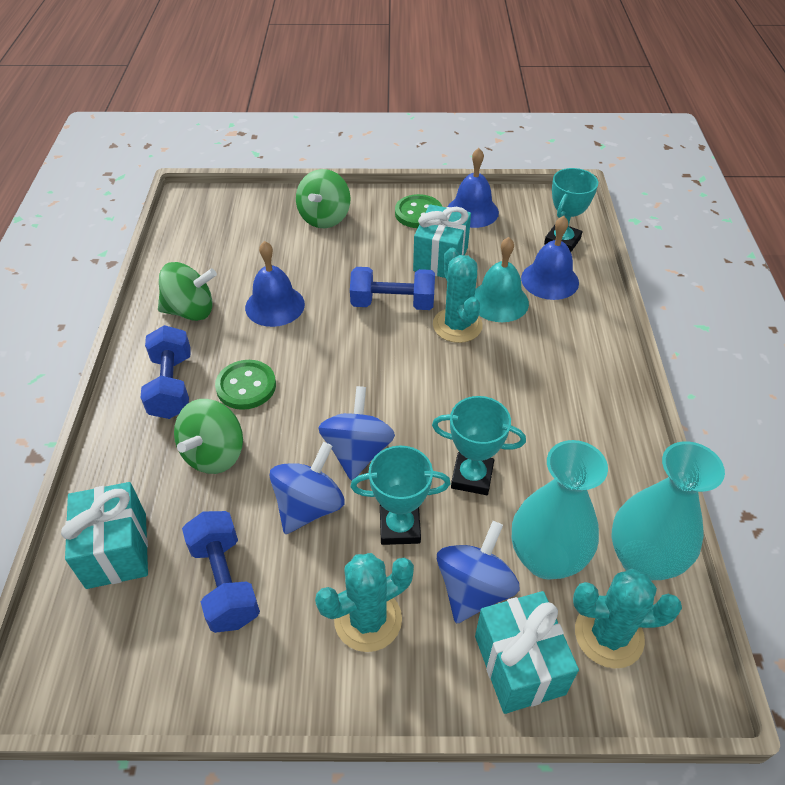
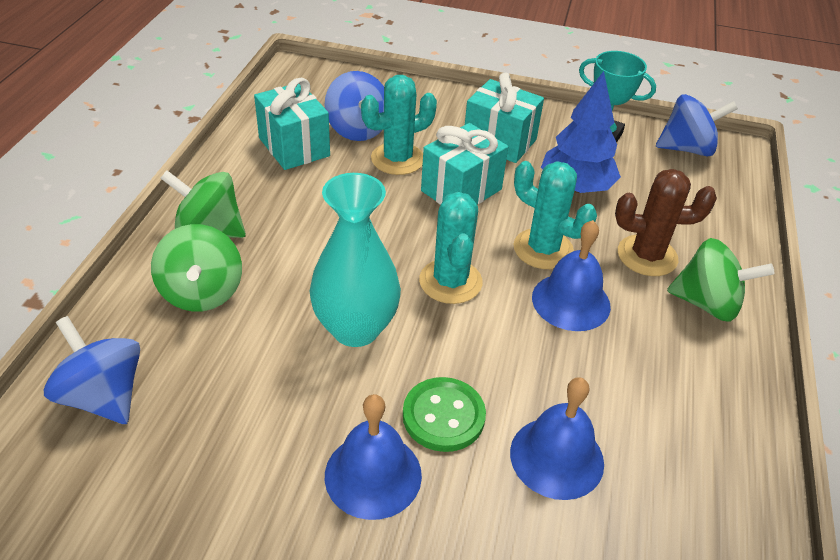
blue dumbbell: 3 -> 0
blue tree: 0 -> 1
brown cactus: 0 -> 1
green button: 2 -> 1
turquoise bell: 1 -> 0
turquoise trophy: 3 -> 1
turquoise vase: 2 -> 1

